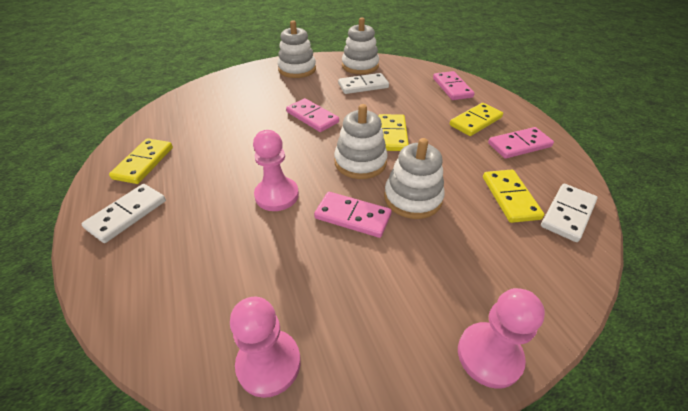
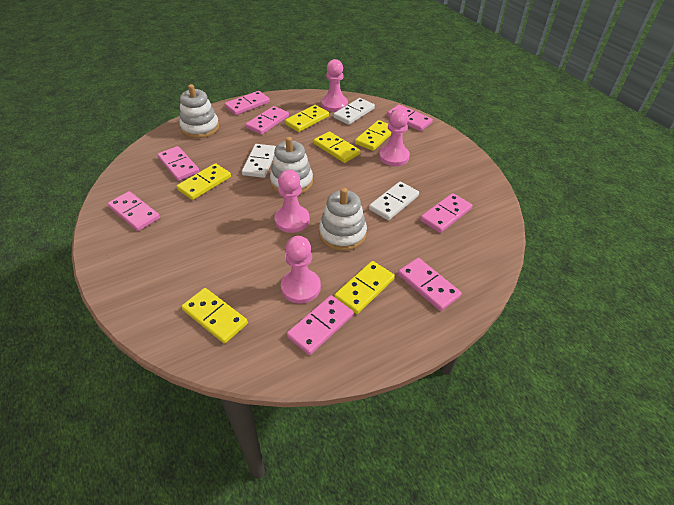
pink domino: 4 -> 8
pink pawn: 3 -> 4
white stacking toy: 4 -> 3
yellow domino: 4 -> 6

